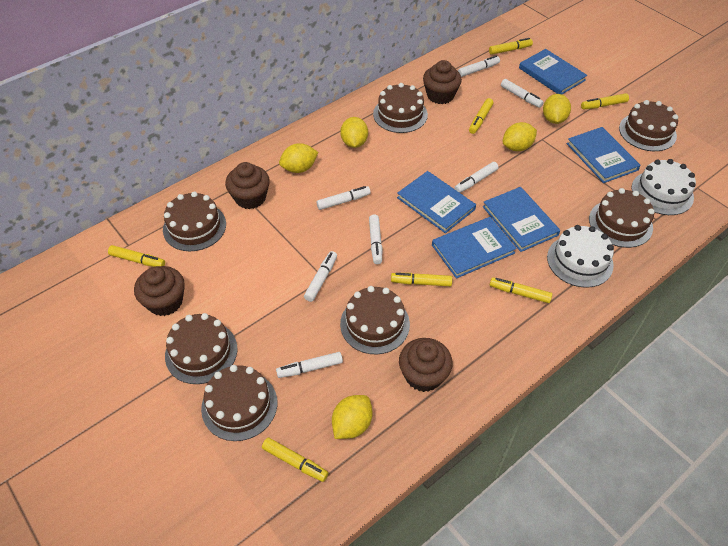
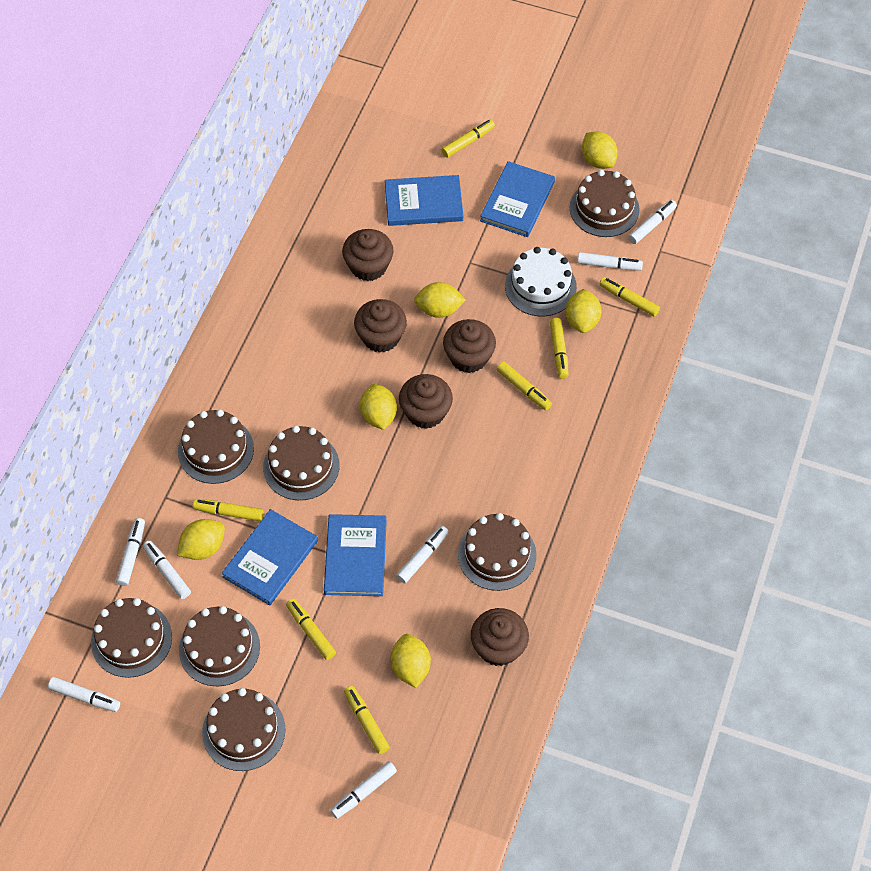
blue book: 5 -> 4
brown cupcake: 4 -> 5
white cake: 2 -> 1
yellow lemon: 5 -> 6

